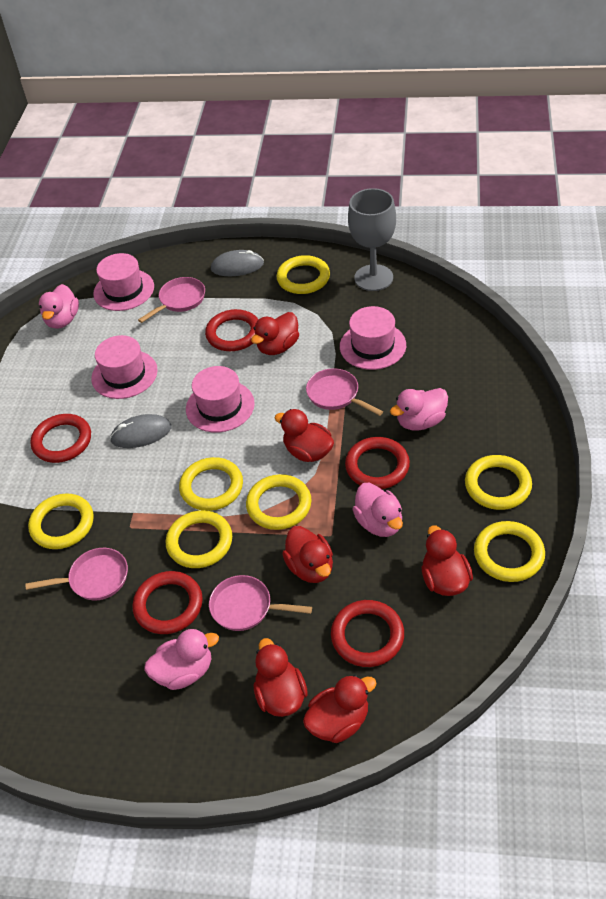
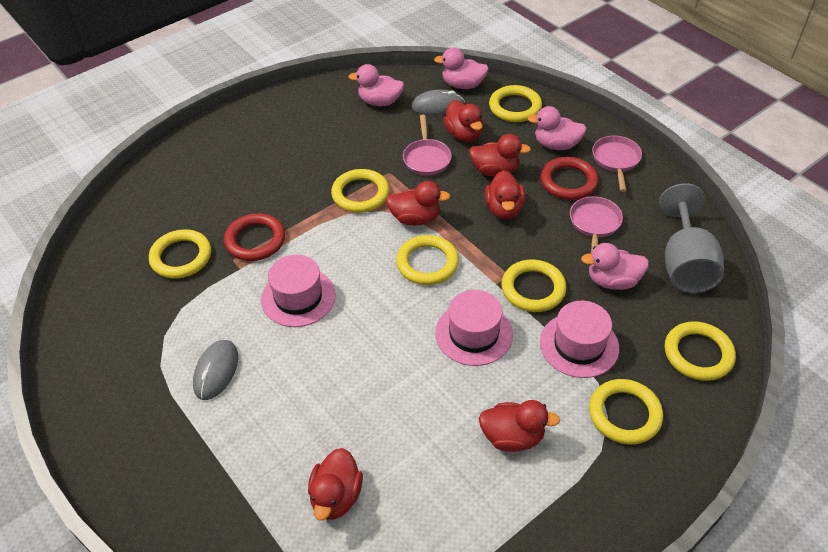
pink hat: 4 -> 3
pink pan: 4 -> 3
red ring: 5 -> 2

